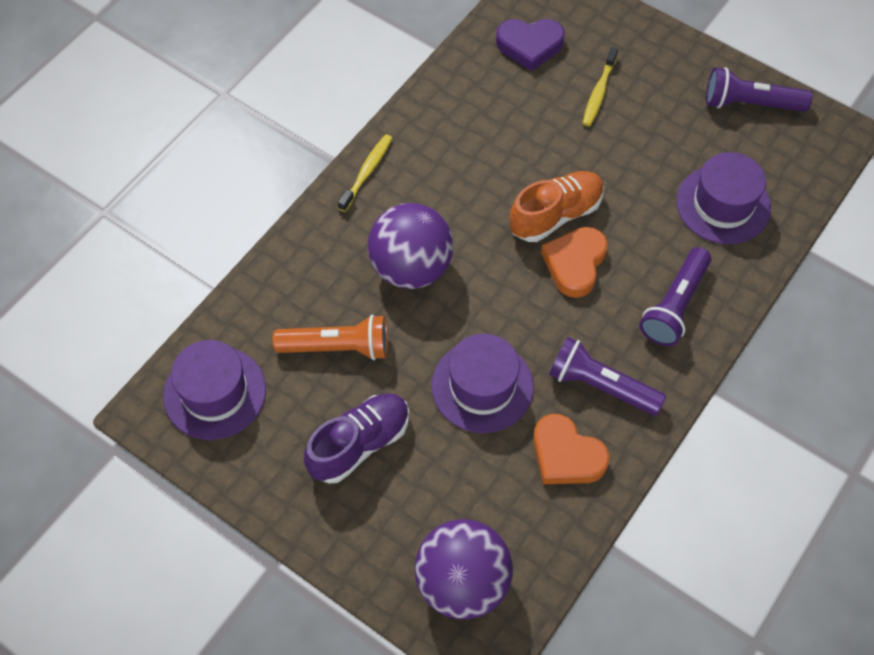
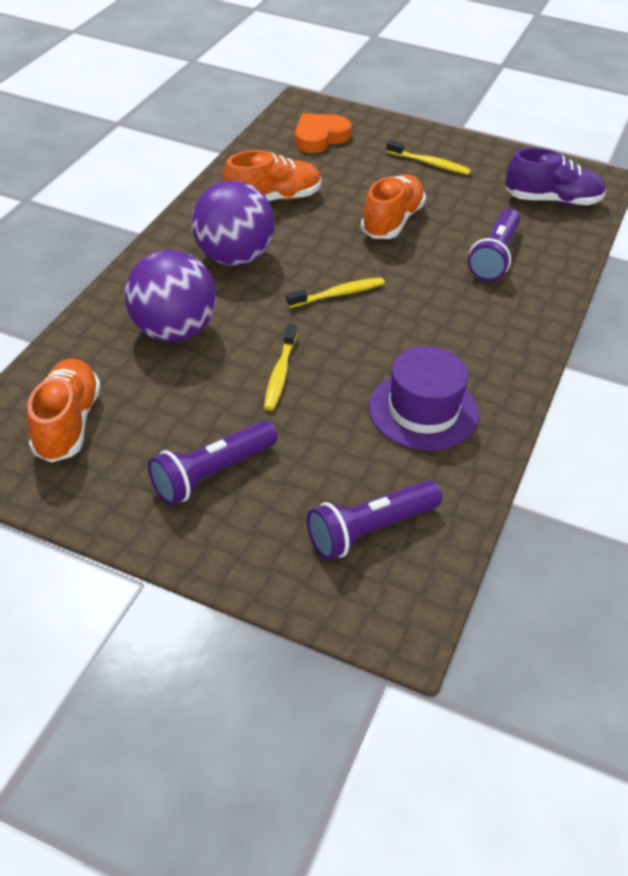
orange flashlight: 1 -> 0
orange heart: 2 -> 1
orange shoe: 1 -> 3
purple hat: 3 -> 1
purple heart: 1 -> 0
yellow toothbrush: 2 -> 3

